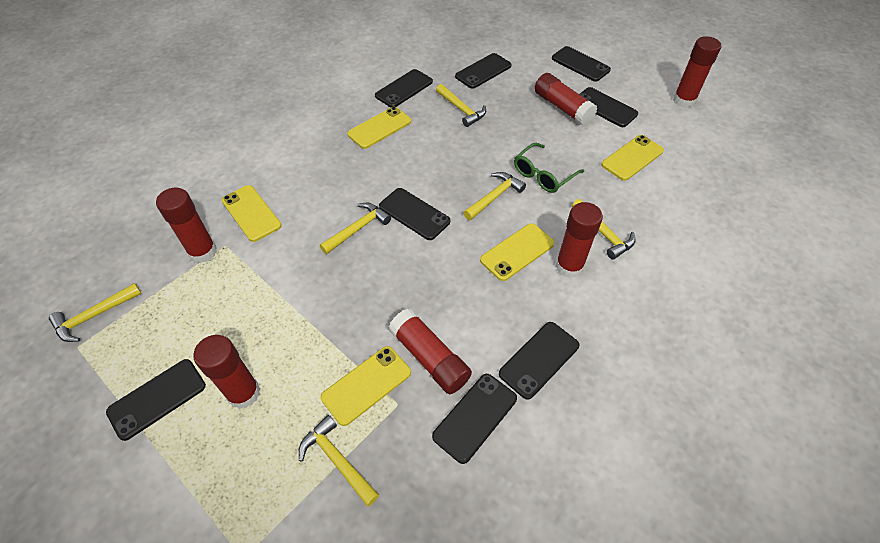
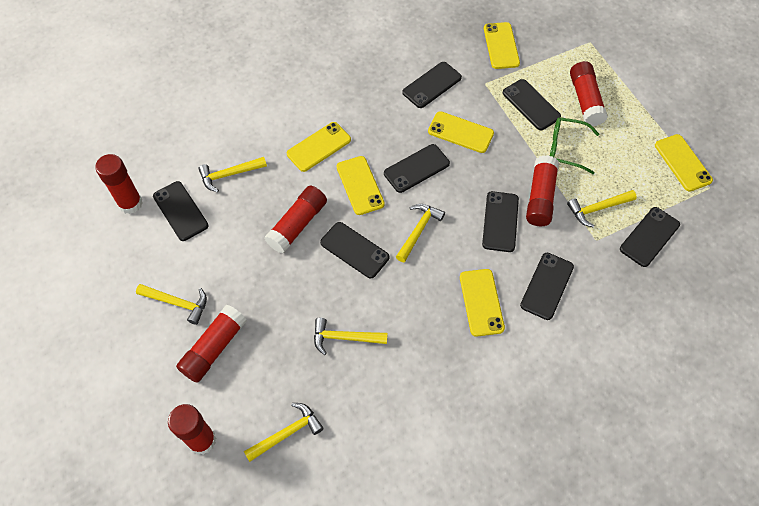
yellow phone: 5 -> 6

